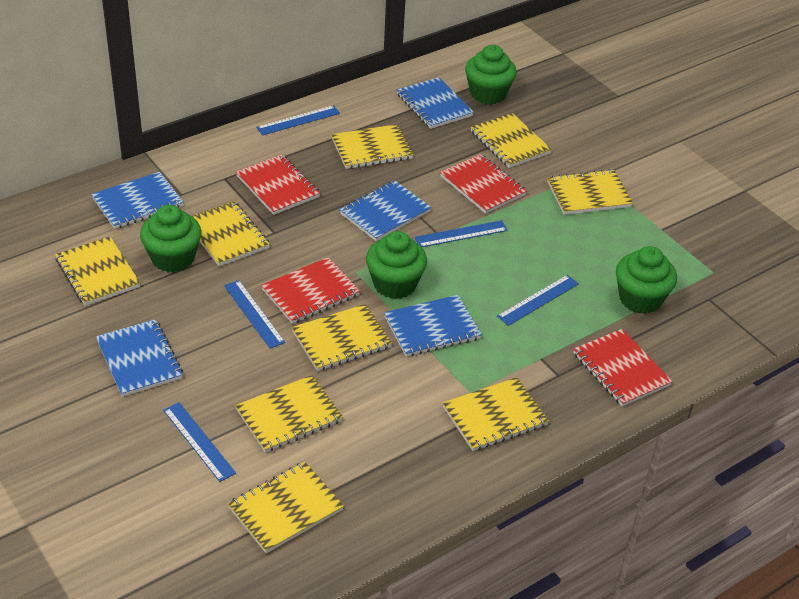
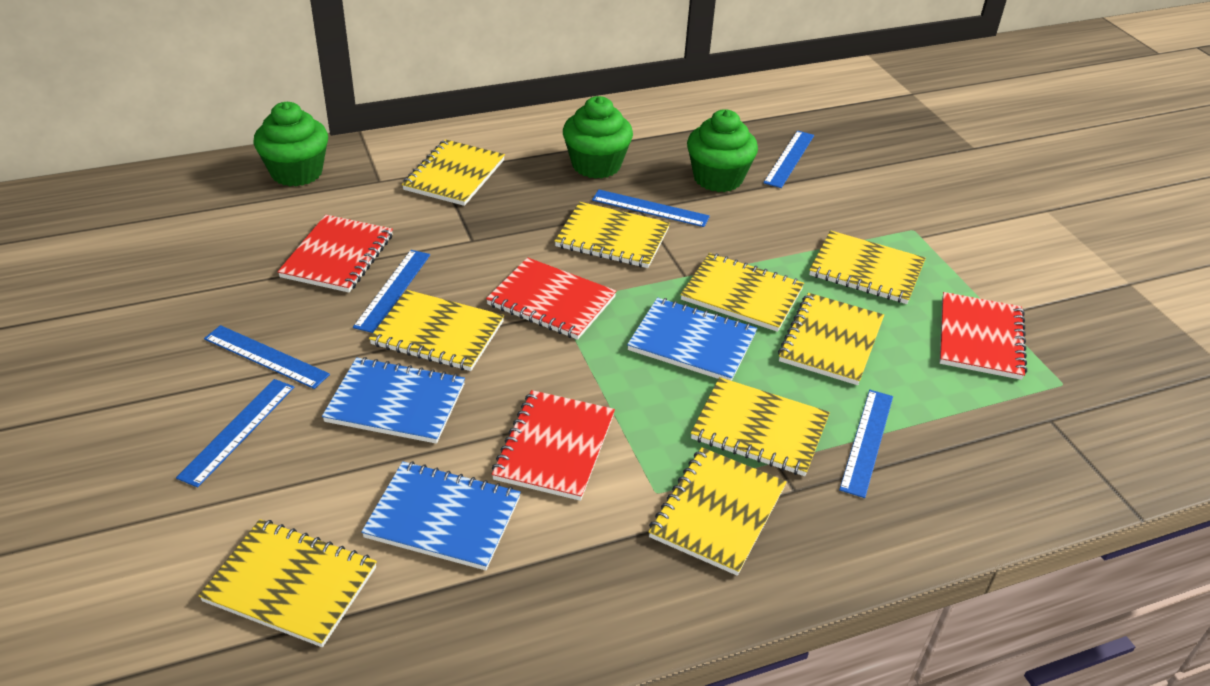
blue notebook: 5 -> 3
blue ruler: 5 -> 6
green cupcake: 4 -> 3

